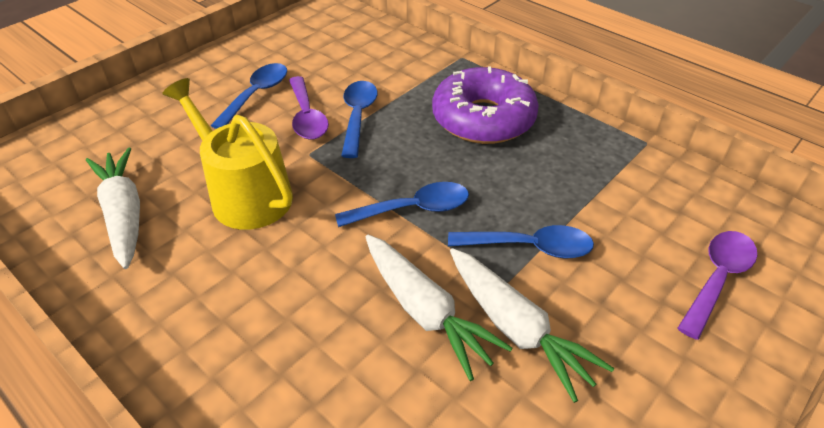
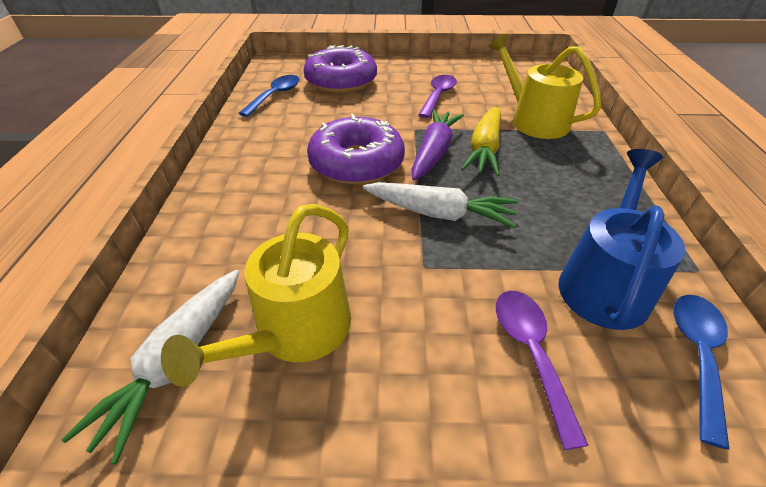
blue spoon: 4 -> 2
blue watering can: 0 -> 1
purple carrot: 0 -> 1
purple donut: 1 -> 2
white carrot: 3 -> 2
yellow carrot: 0 -> 1
yellow watering can: 1 -> 2

